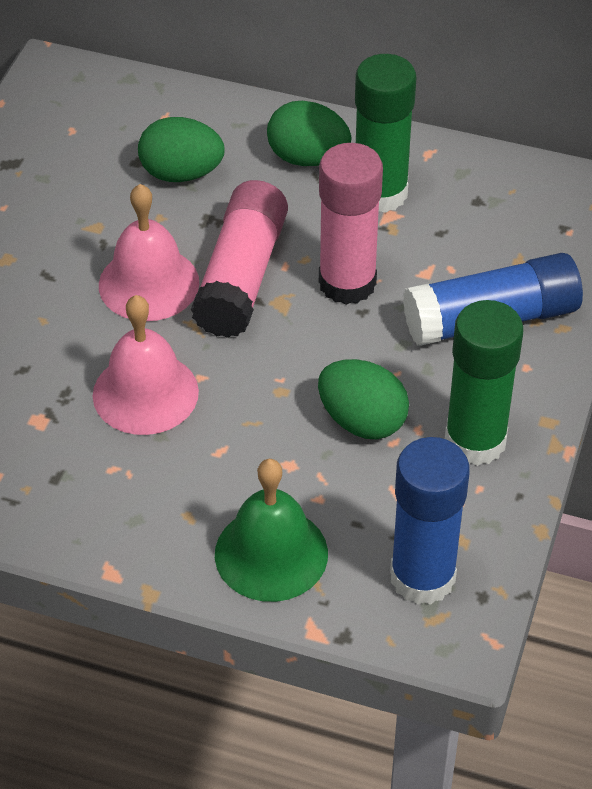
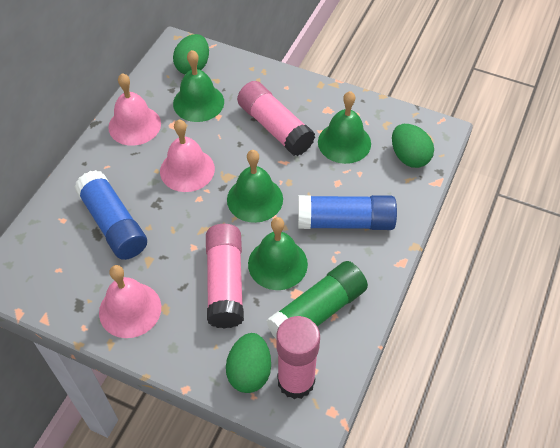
green bell: 1 -> 4
green glue stick: 2 -> 1
pink bell: 2 -> 3
pink glue stick: 2 -> 3

